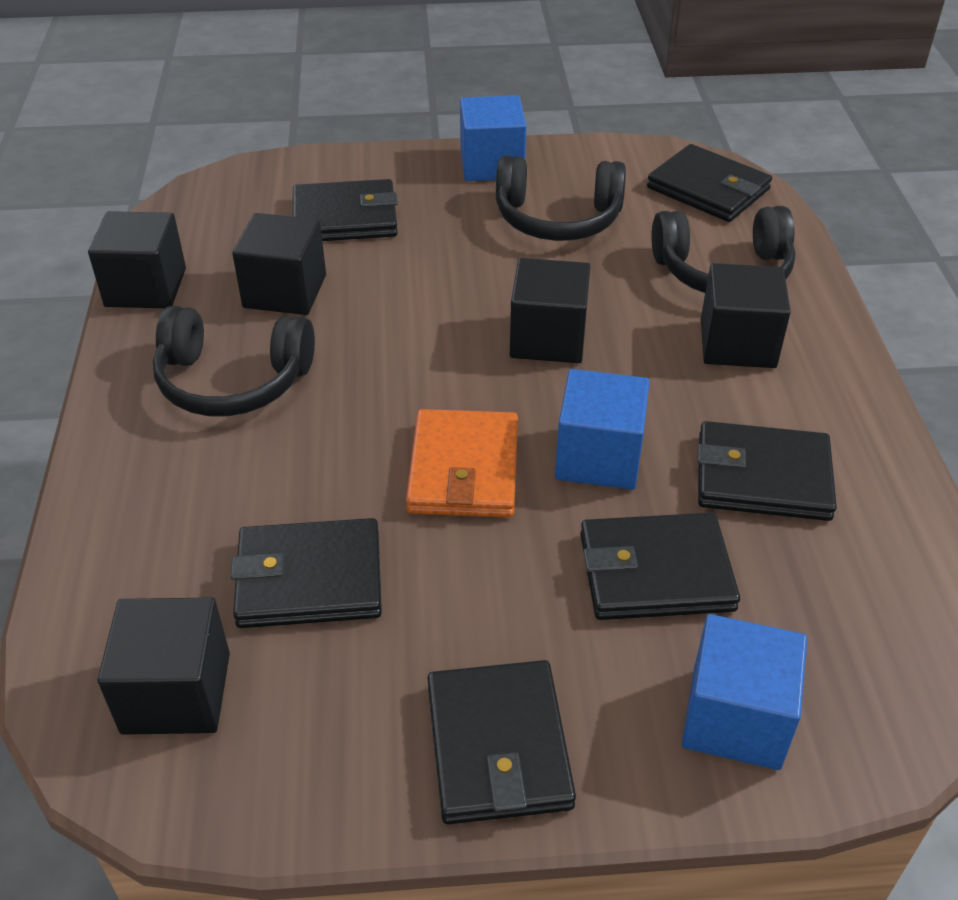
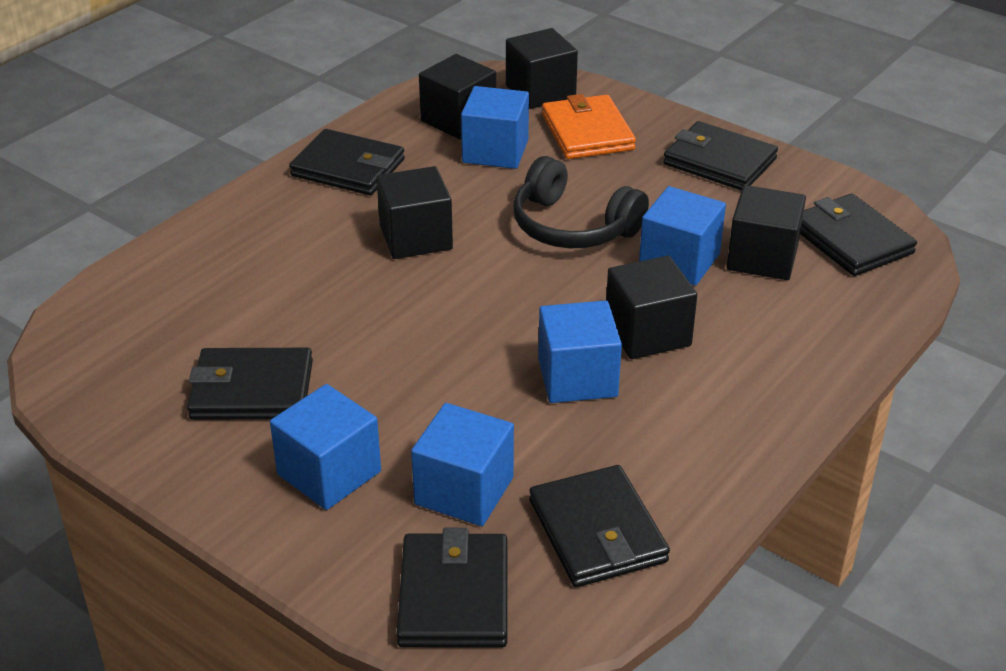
black headphones: 3 -> 1
blue cube: 3 -> 5

